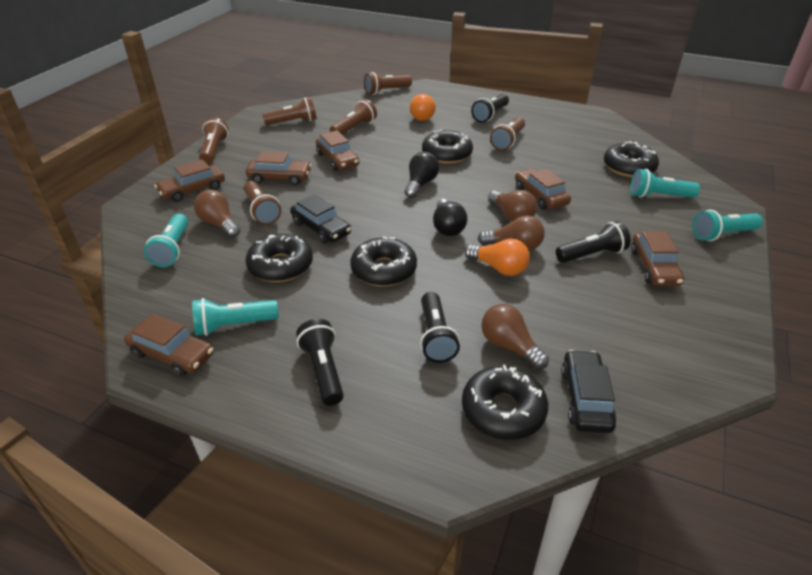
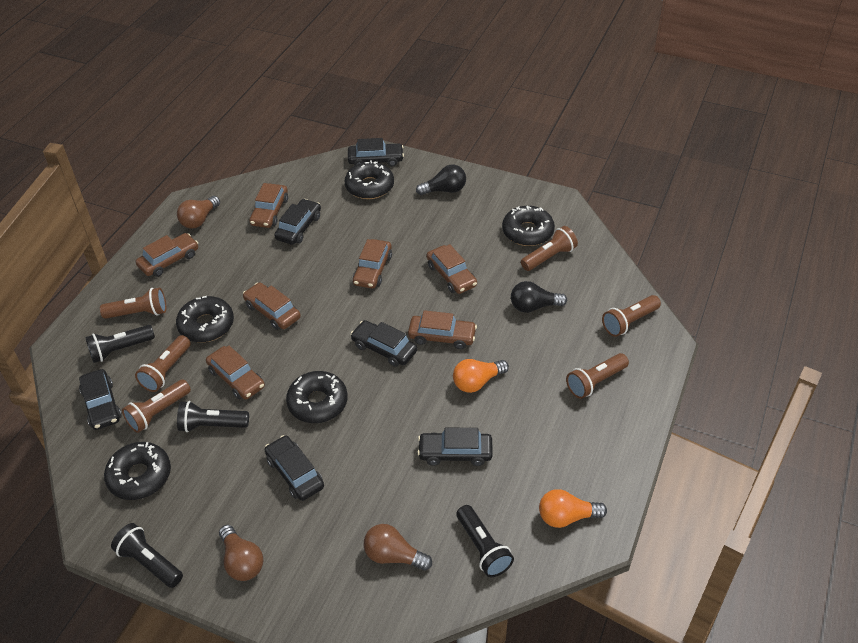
black car: 2 -> 6
brown car: 6 -> 7
brown light bulb: 4 -> 3
turquoise flashlight: 4 -> 0

